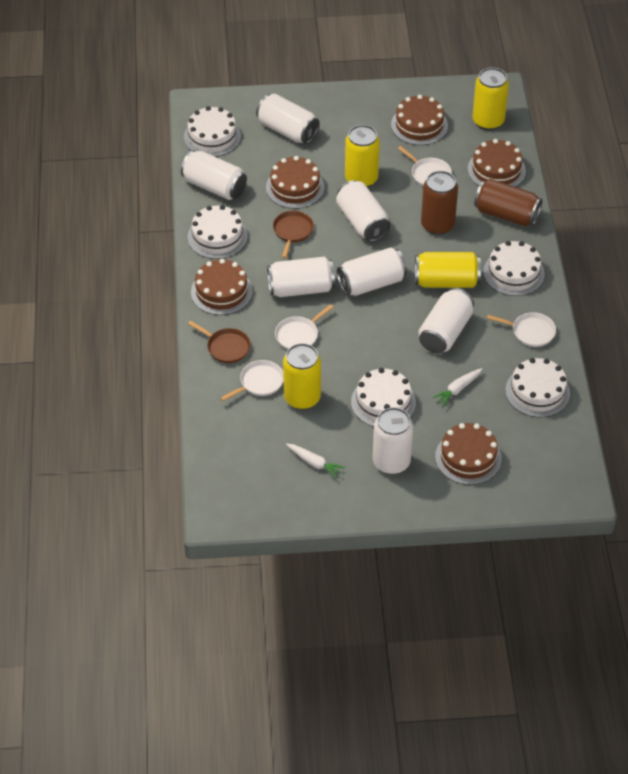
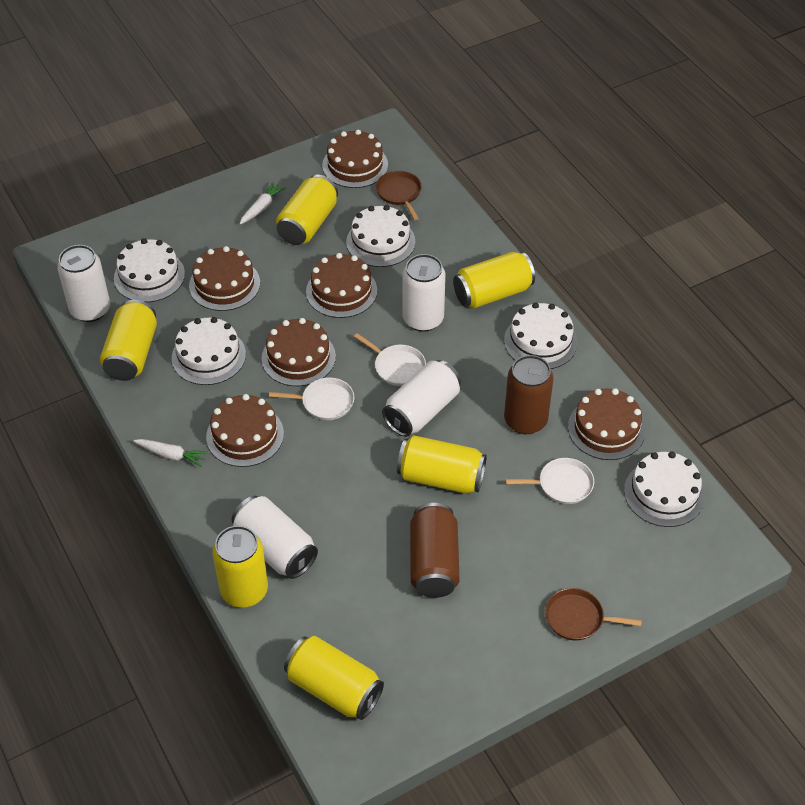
brown cake: 5 -> 6
white can: 7 -> 4
white pan: 4 -> 3
yellow can: 4 -> 6

